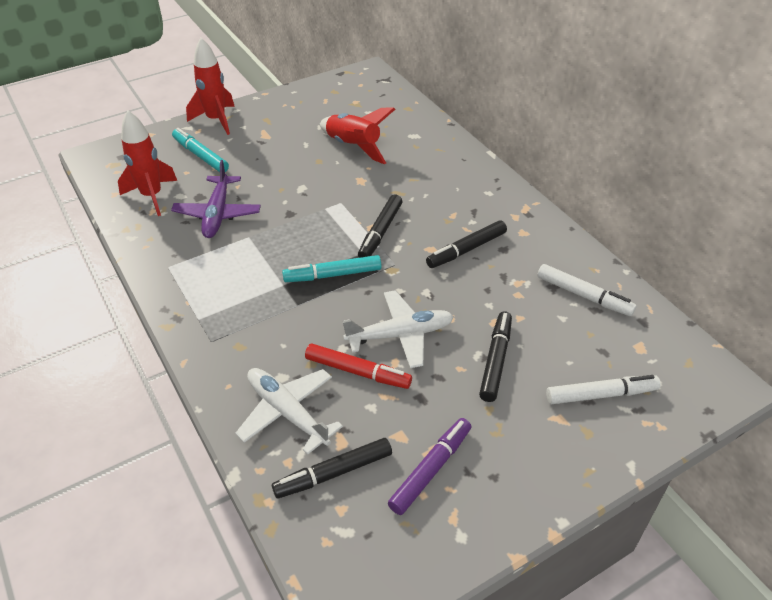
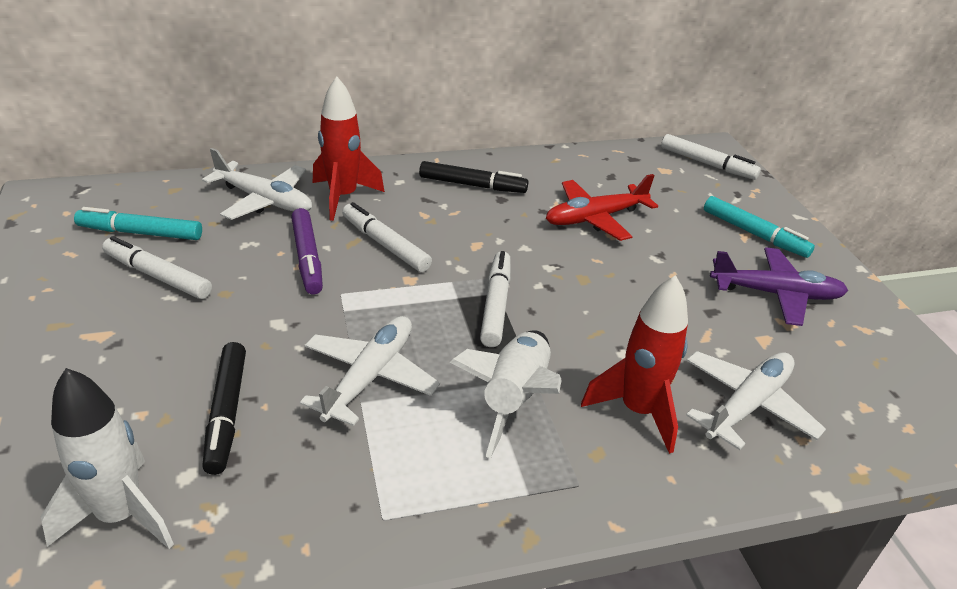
black marker: 4 -> 2
red marker: 1 -> 0
red plane: 0 -> 1
red rocket: 3 -> 2
white marker: 2 -> 4
white plane: 2 -> 3
white rocket: 0 -> 2

